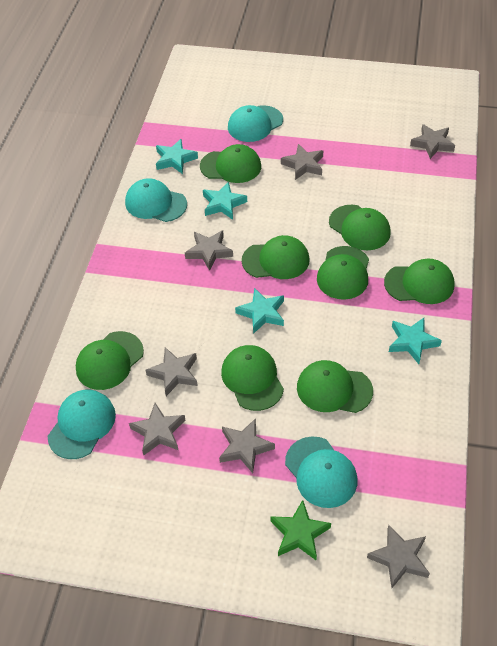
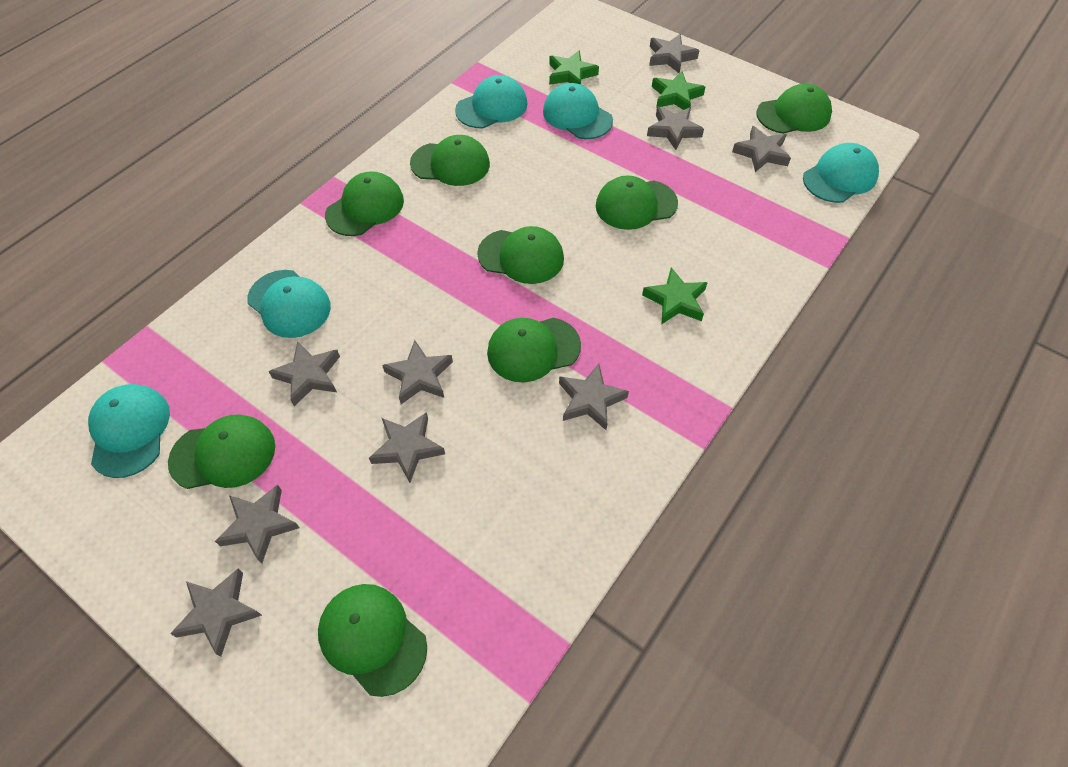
green star: 1 -> 3
grey star: 7 -> 9
turquoise cap: 4 -> 5
turquoise star: 4 -> 0

